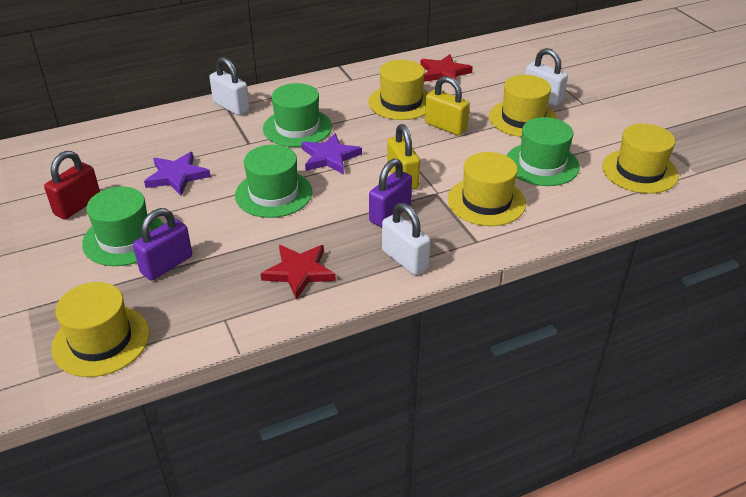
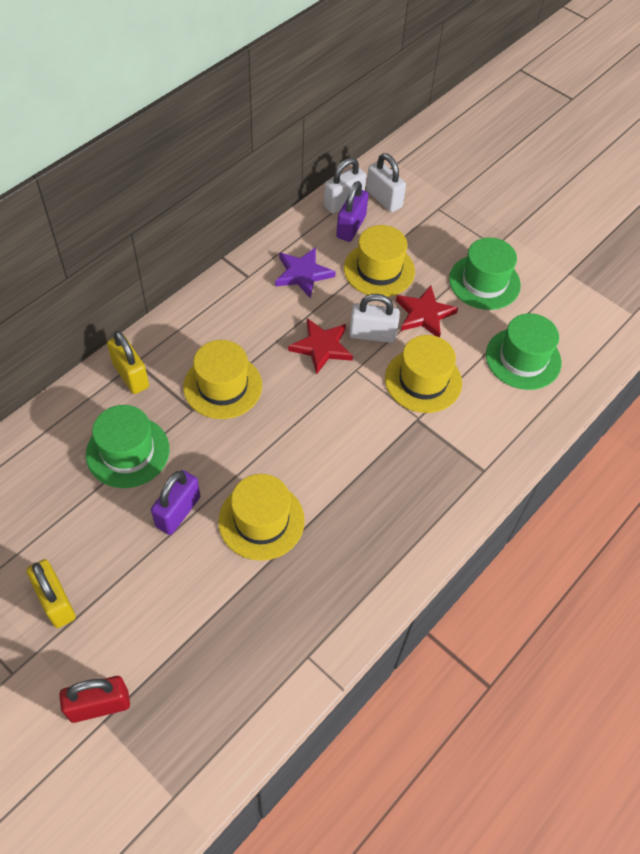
green hat: 4 -> 3
purple star: 2 -> 1
yellow hat: 5 -> 4

